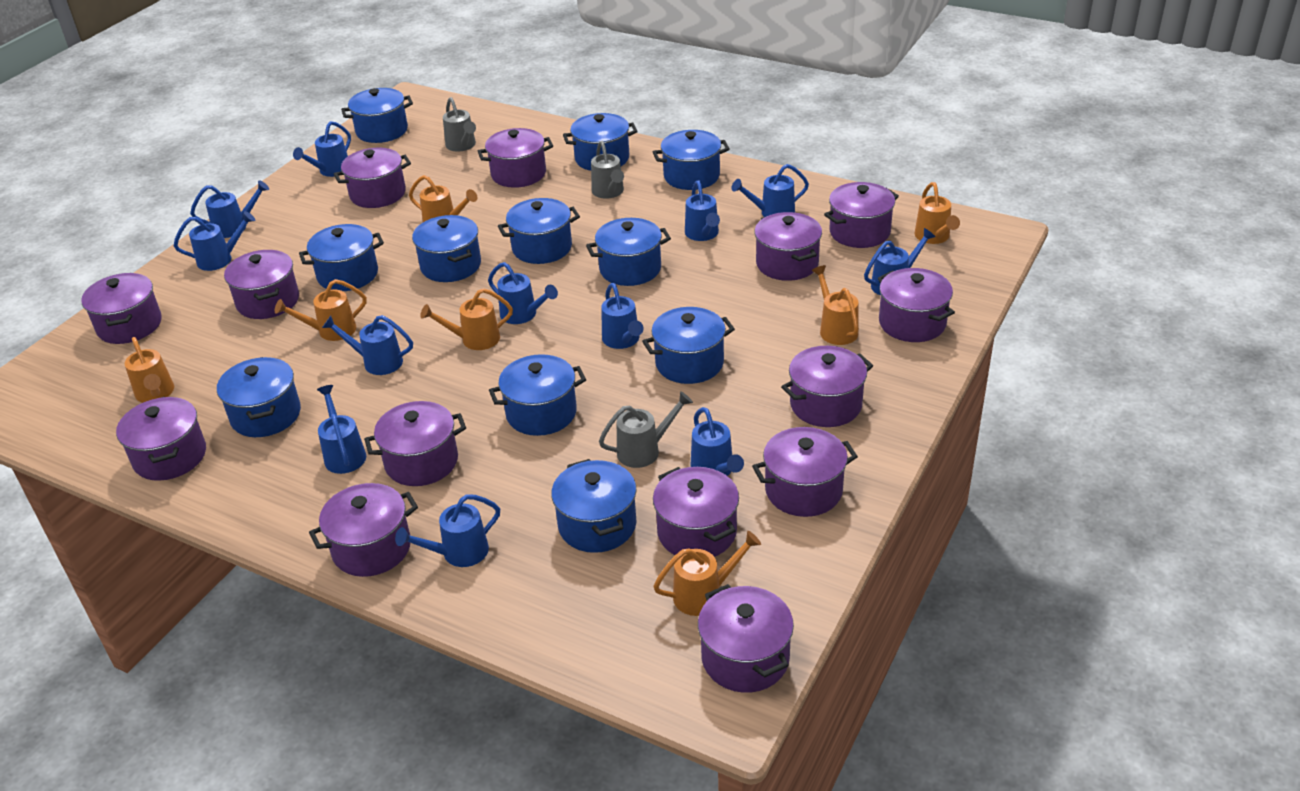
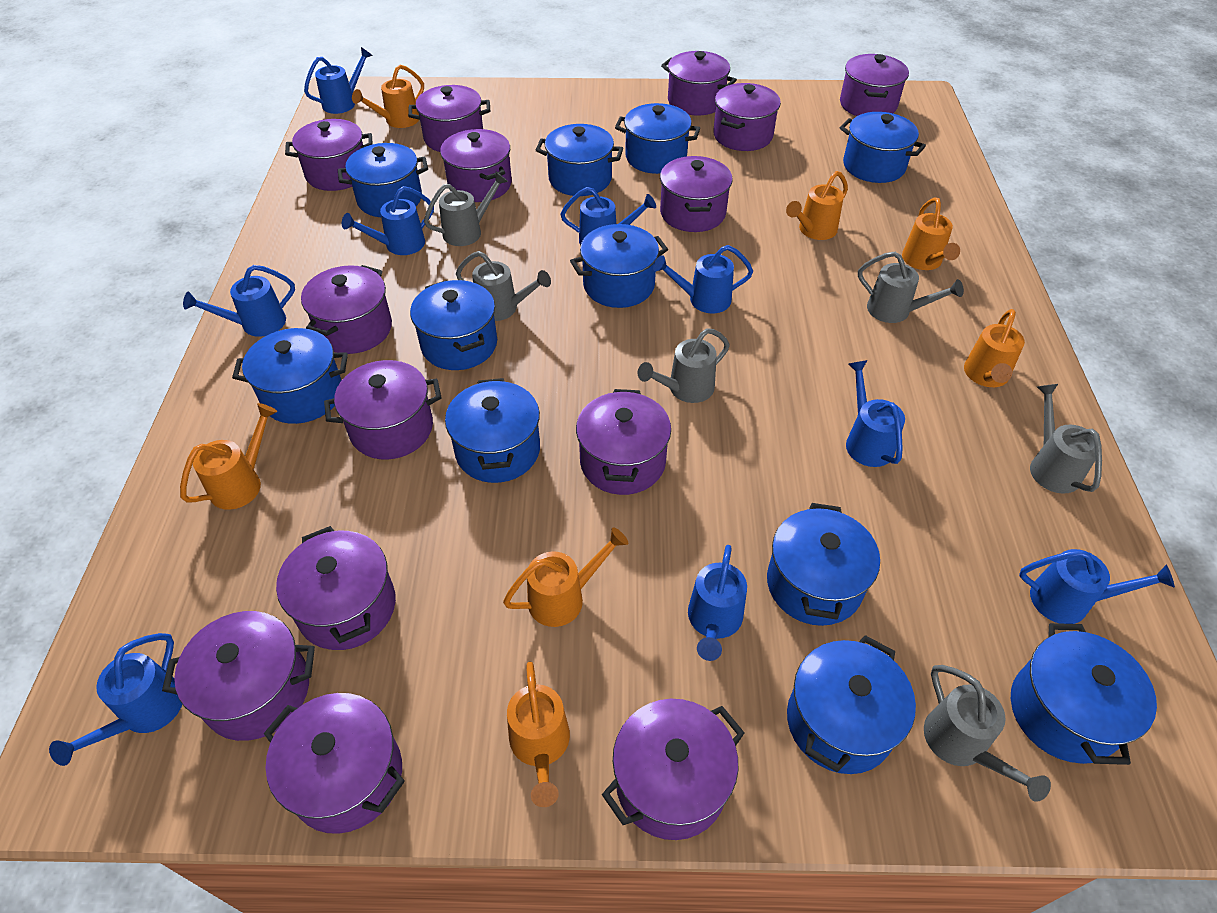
blue watering can: 12 -> 9
grey watering can: 3 -> 6

